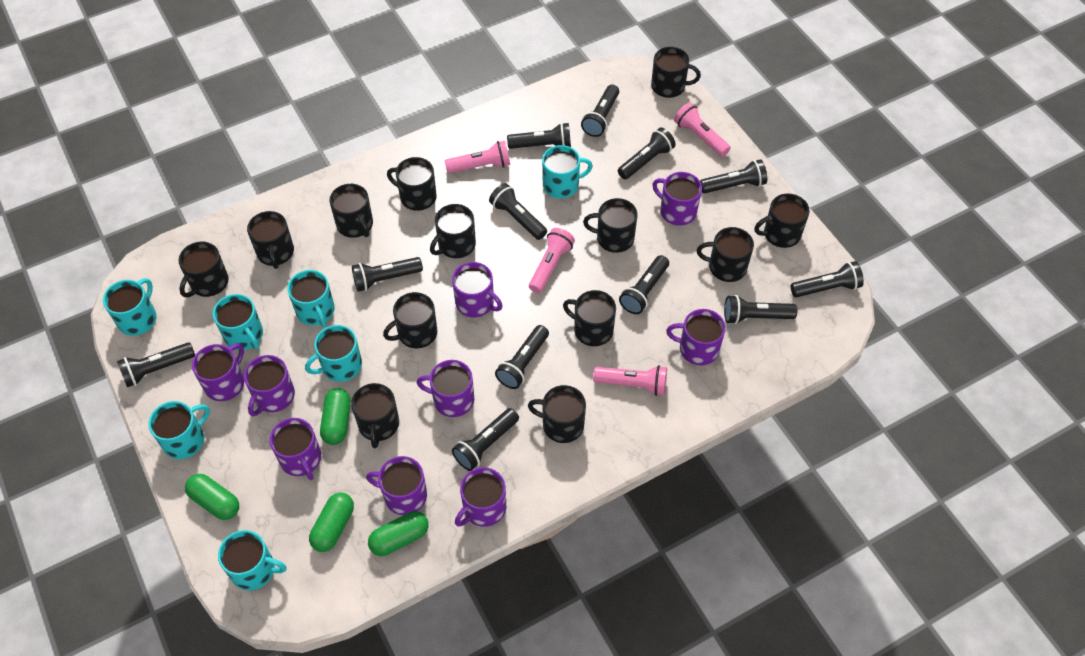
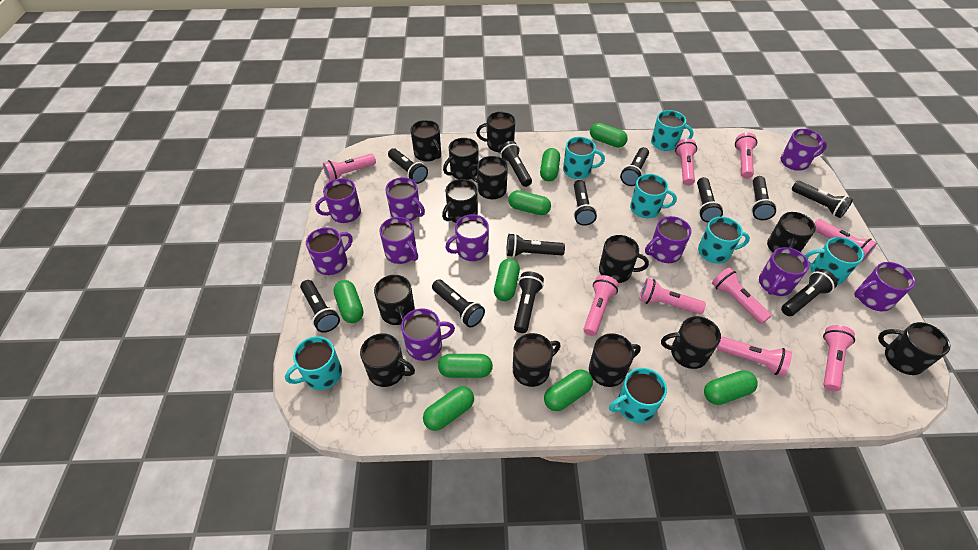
green capsule: 4 -> 9
pink flashlight: 4 -> 9
purple mug: 9 -> 10

